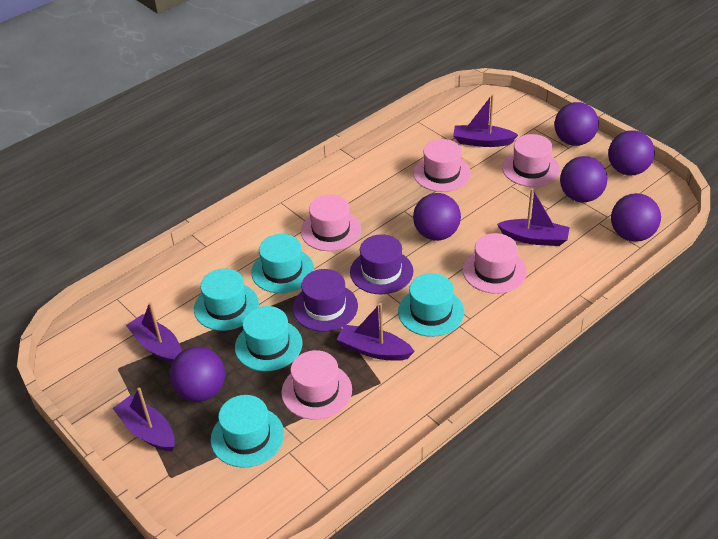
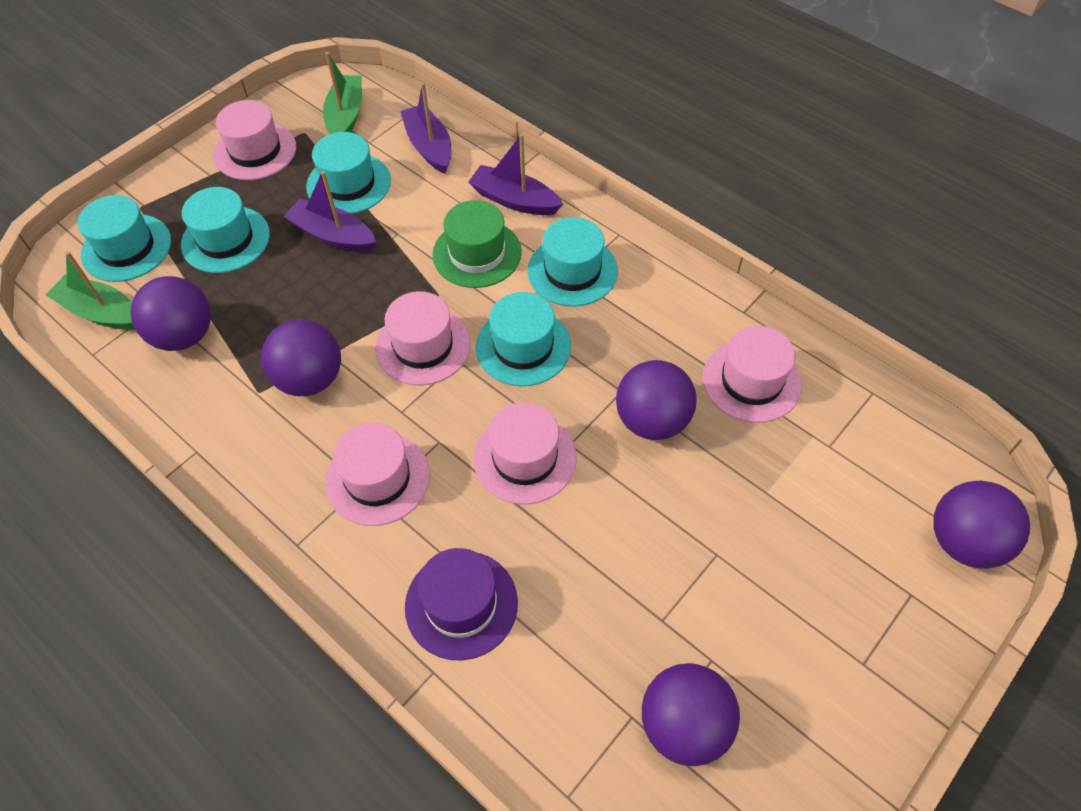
green boat: 0 -> 2
green hat: 0 -> 1
purple ball: 6 -> 5
purple boat: 5 -> 3
purple hat: 2 -> 1

